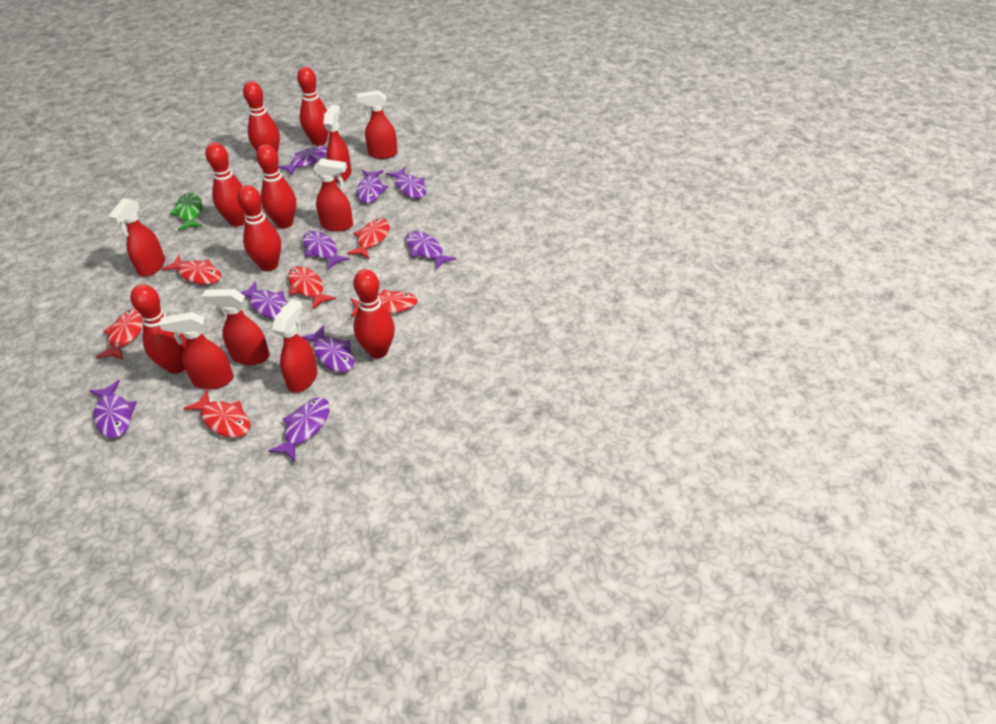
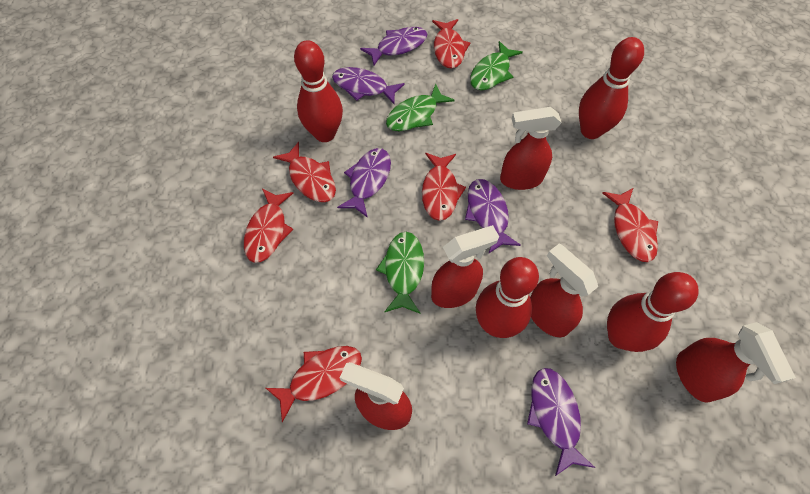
green fish: 1 -> 3
purple fish: 9 -> 5
red bowling pin: 7 -> 4
red spray bottle: 7 -> 5

